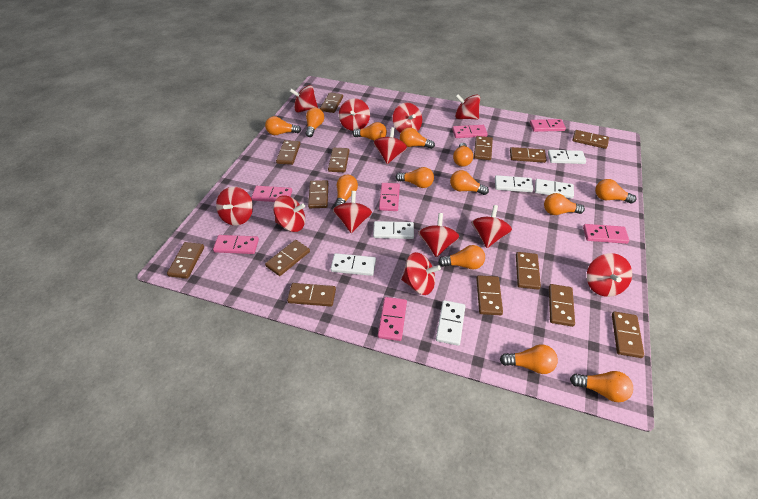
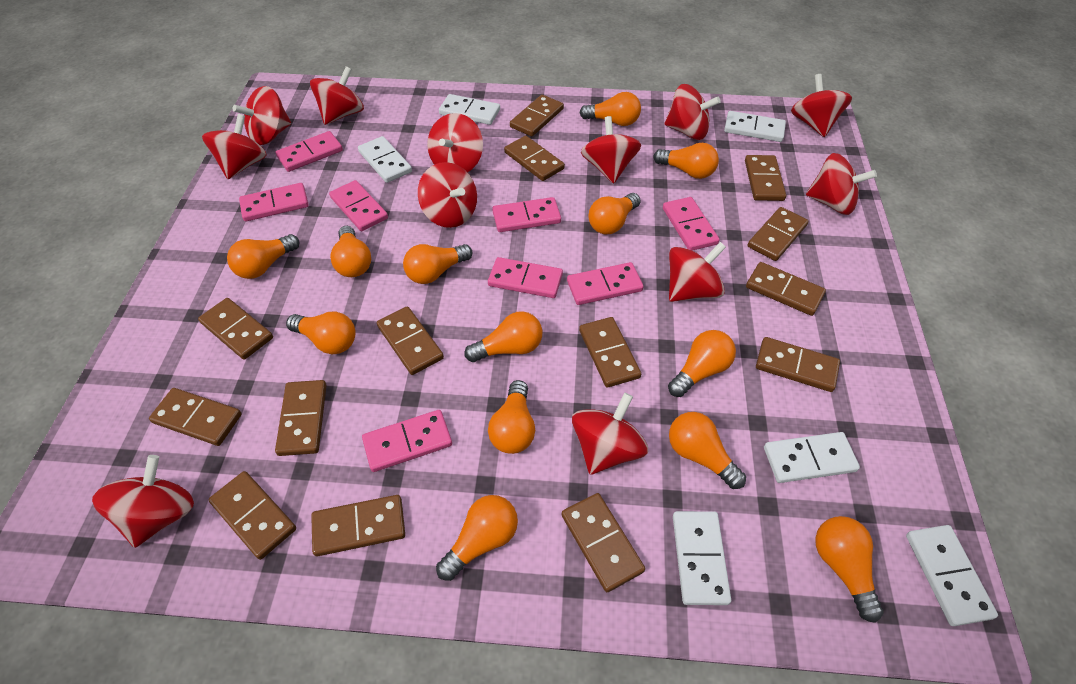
pink domino: 7 -> 8

